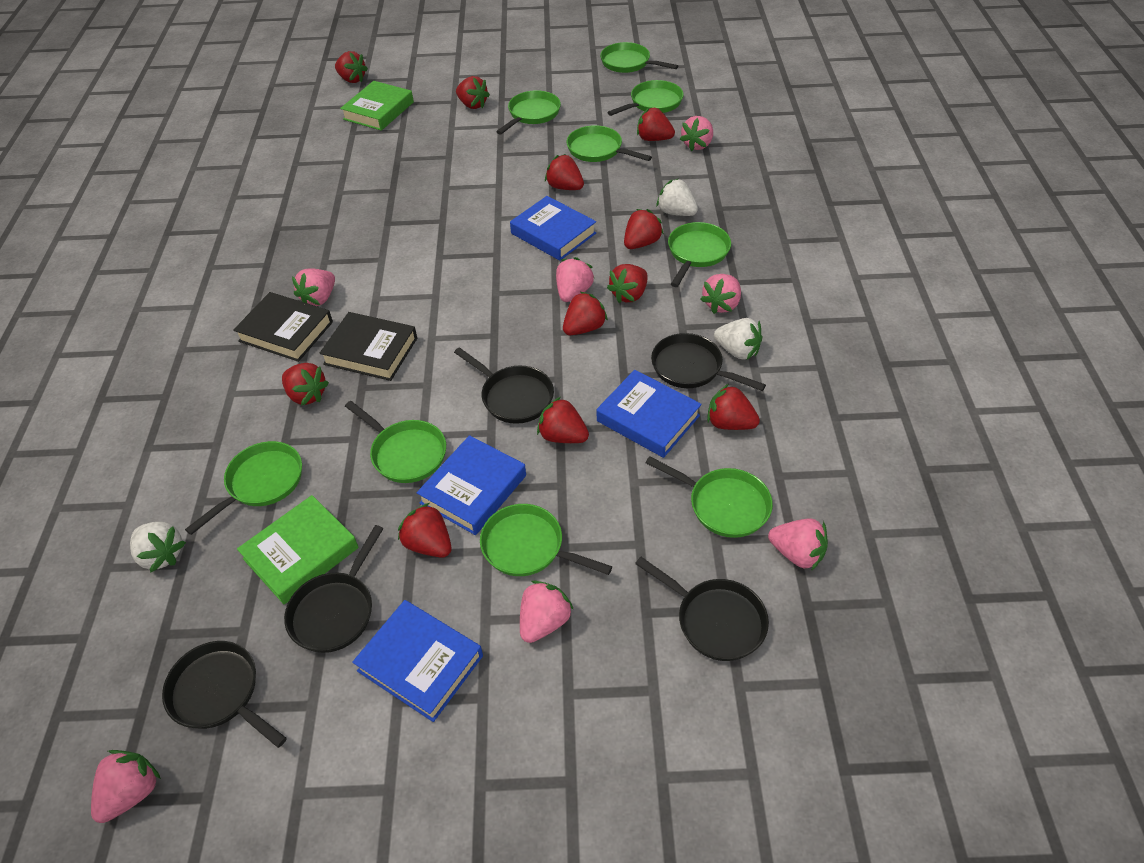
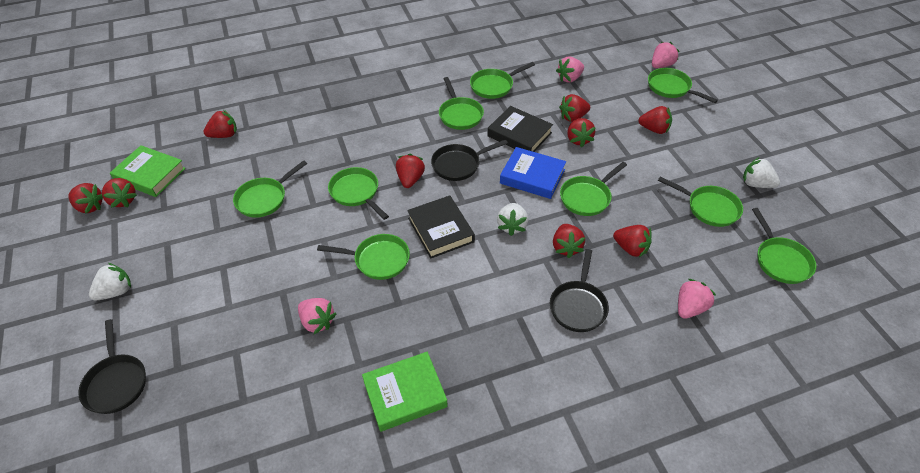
black pan: 5 -> 3
blue book: 4 -> 1
pink strawberry: 7 -> 4
red strawberry: 11 -> 9

